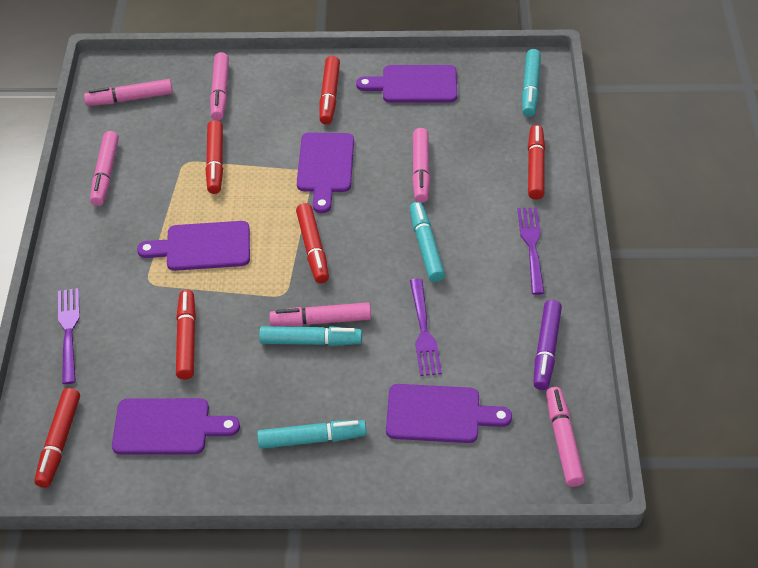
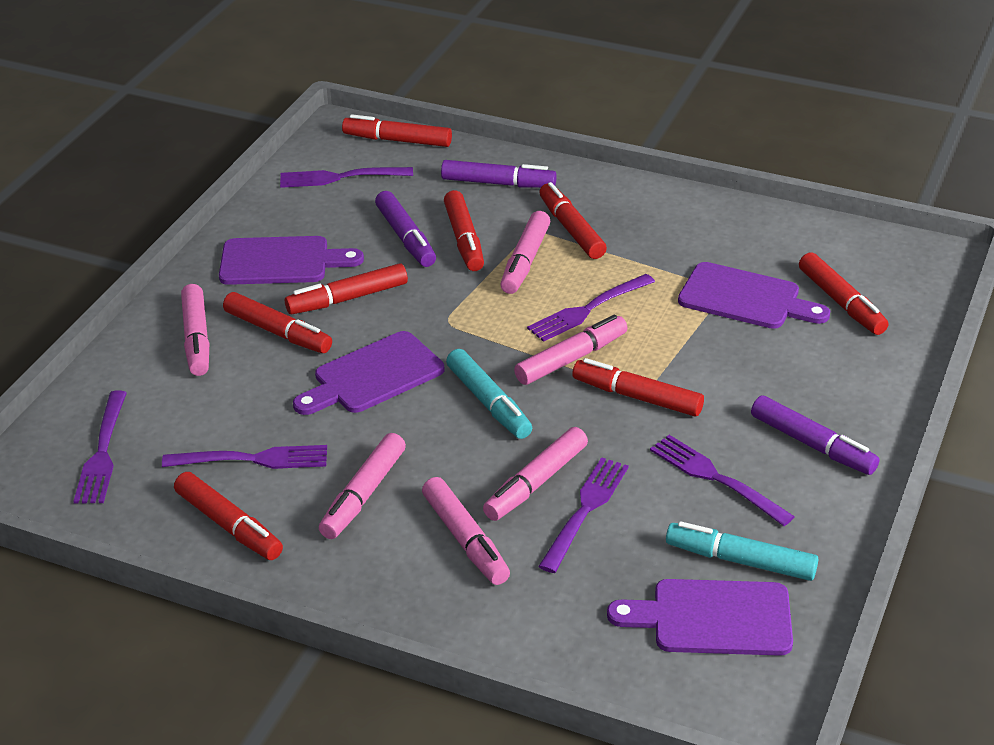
purple cutting board: 5 -> 4
purple fork: 3 -> 6
purple marker: 1 -> 3
red marker: 6 -> 8
turquoise marker: 4 -> 2

